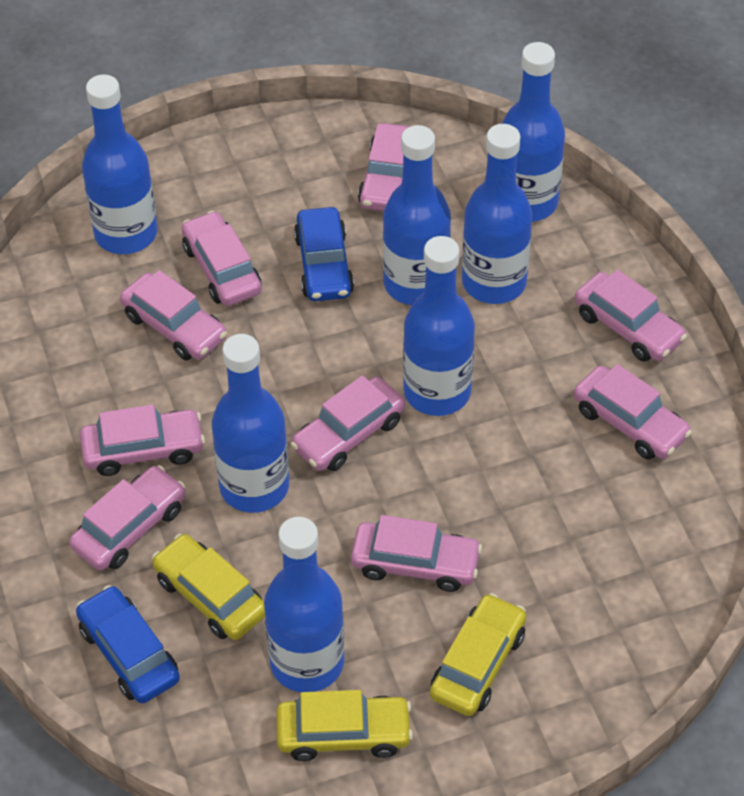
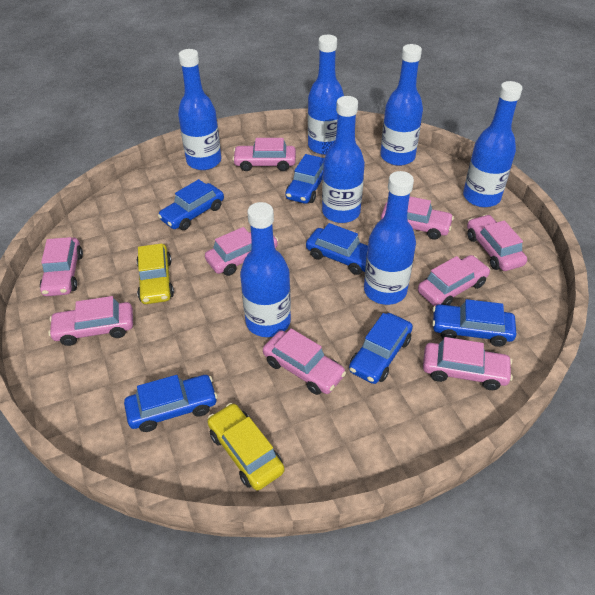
blue car: 2 -> 6
yellow car: 3 -> 2

